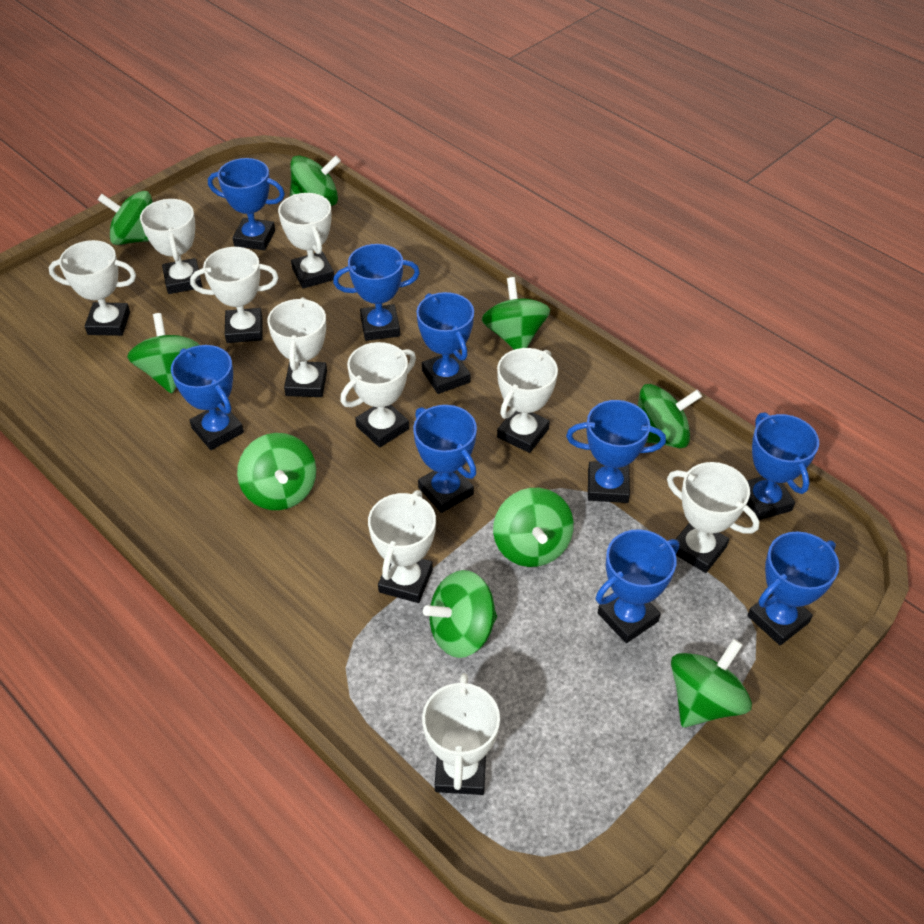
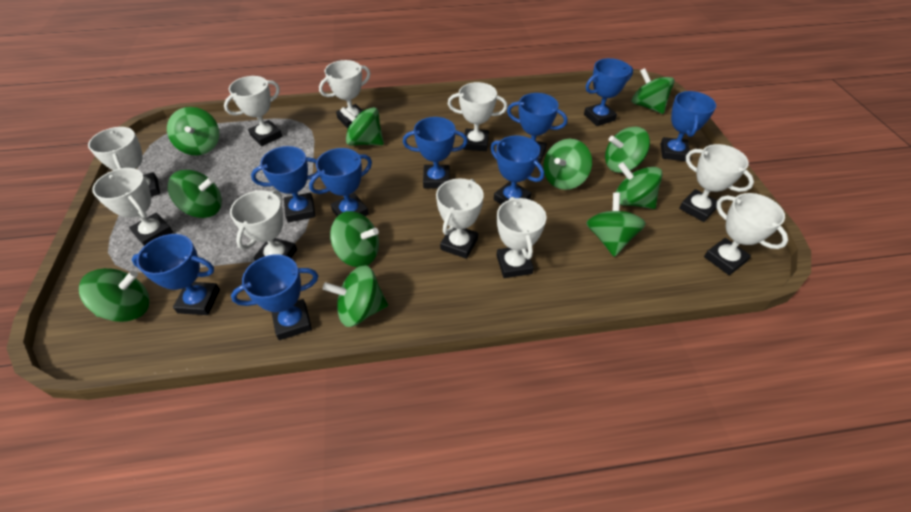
green spinning top: 9 -> 11

